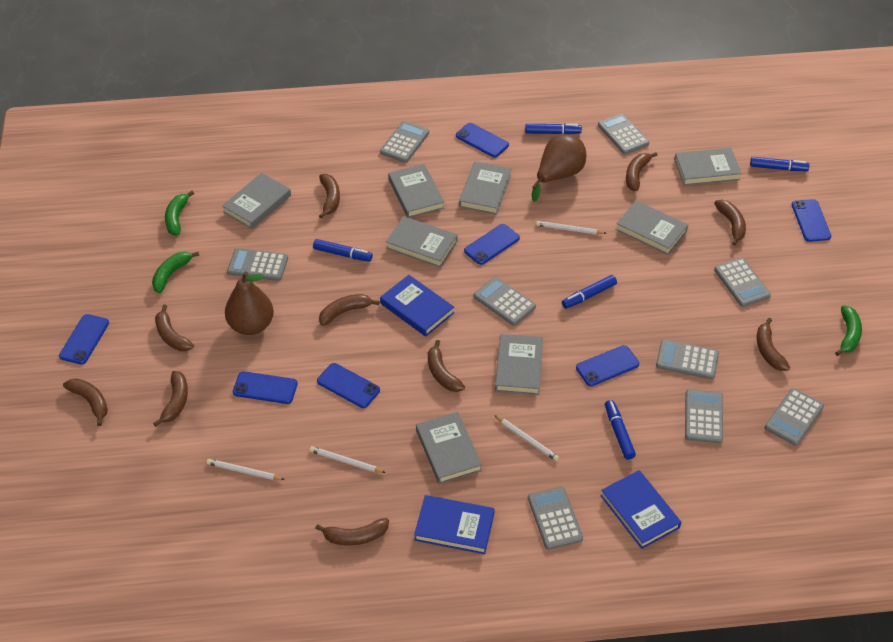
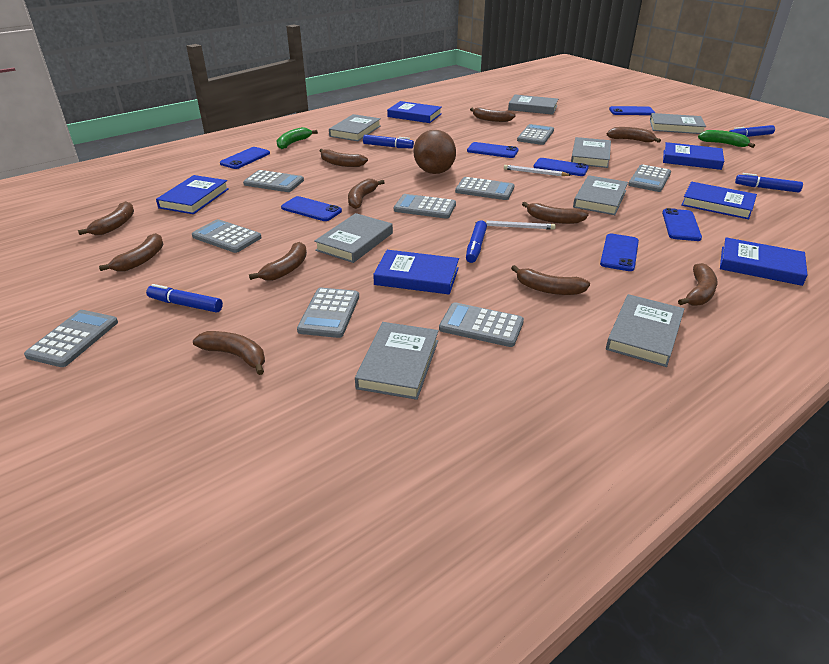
blue book: 3 -> 6
brown banana: 10 -> 11
brown pear: 2 -> 1
green banana: 3 -> 2
white pencil: 4 -> 2

